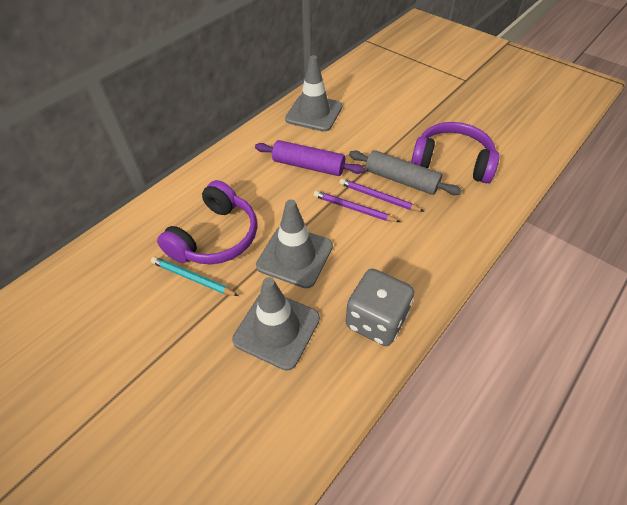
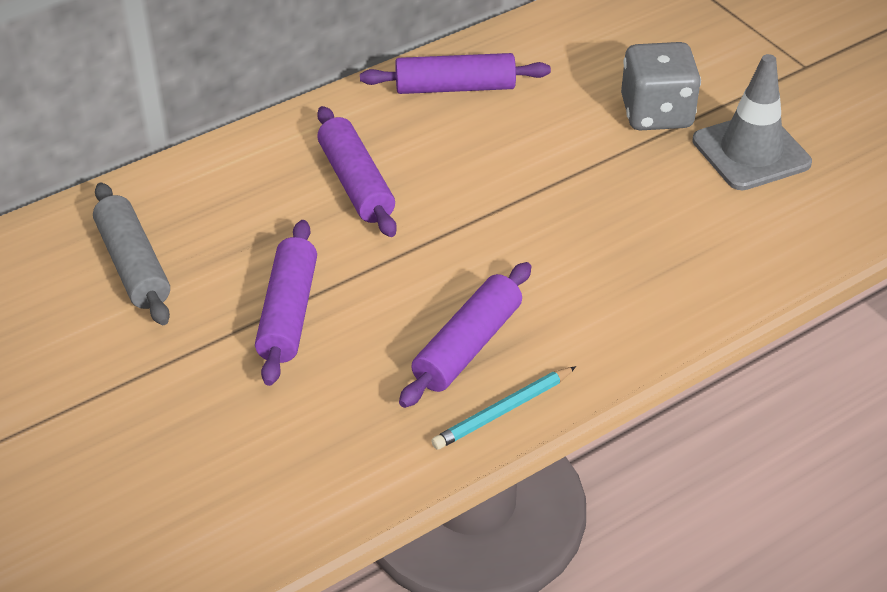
grey traffic cone: 3 -> 1
purple headphones: 2 -> 0
purple pencil: 2 -> 0
purple rolling pin: 1 -> 4

